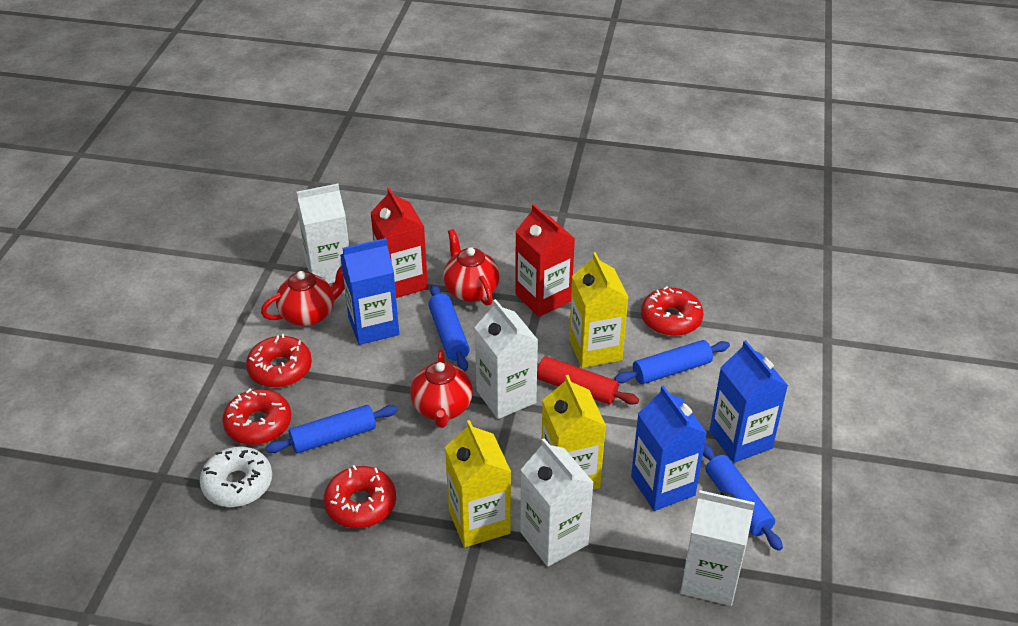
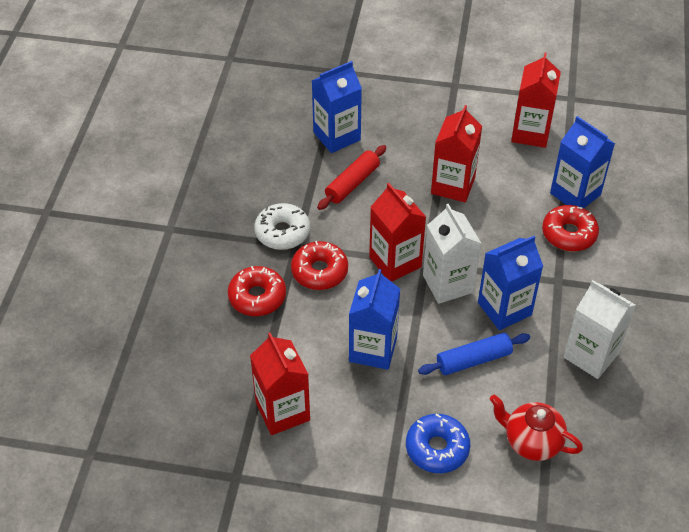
blue carton: 3 -> 4
blue donut: 0 -> 1
blue rolling pin: 4 -> 1
red carton: 2 -> 4
red donut: 4 -> 3
red teapot: 3 -> 1
white carton: 4 -> 2
yellow carton: 3 -> 0

